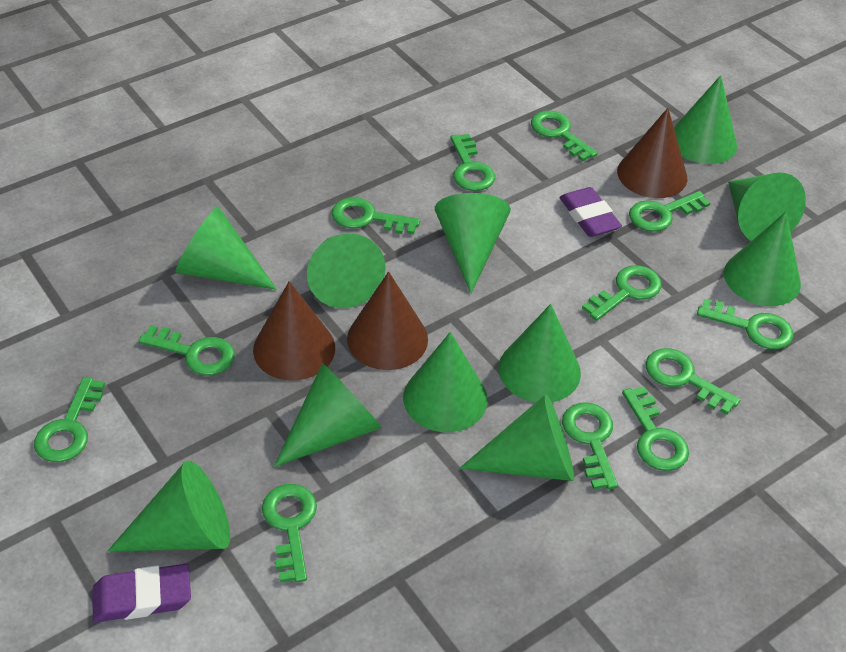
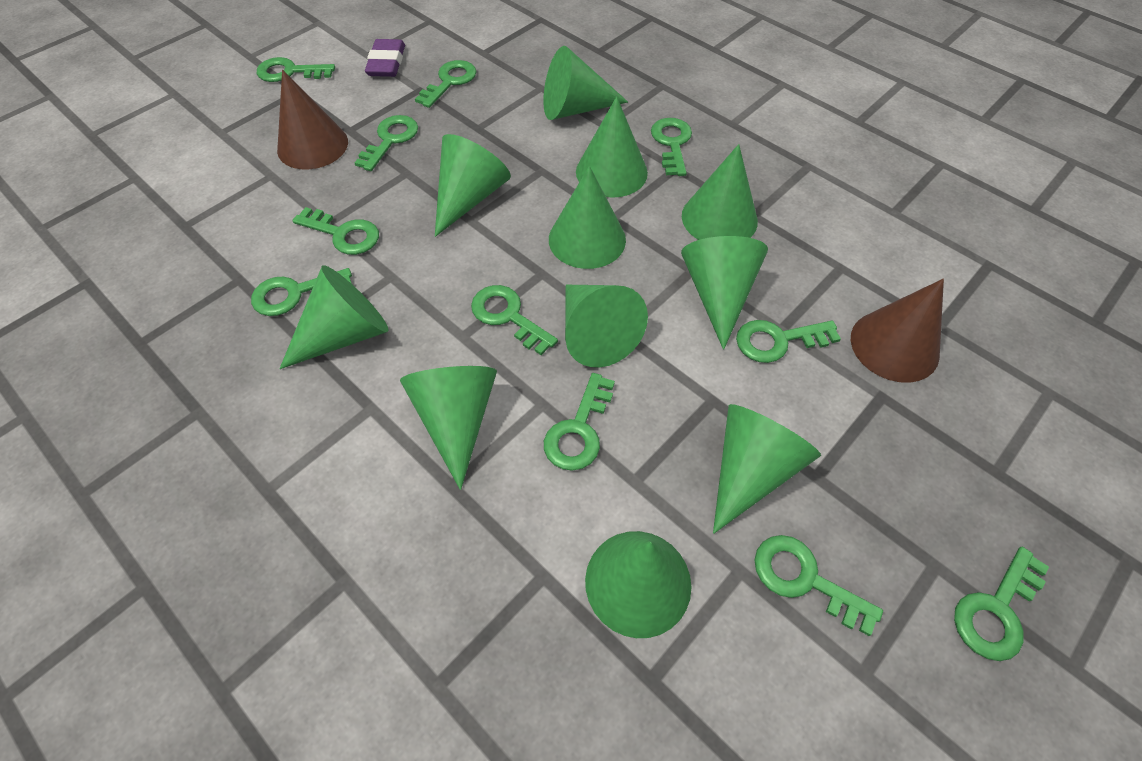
brown cone: 3 -> 2
green key: 12 -> 11
purple eraser: 2 -> 1

